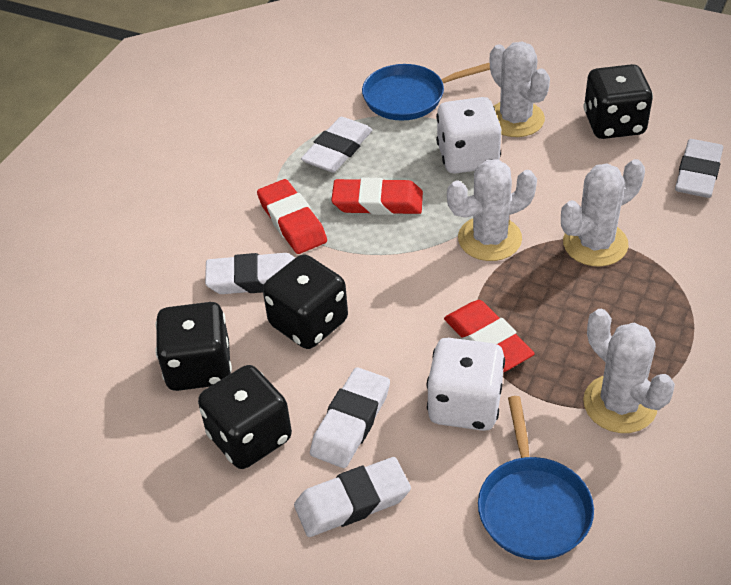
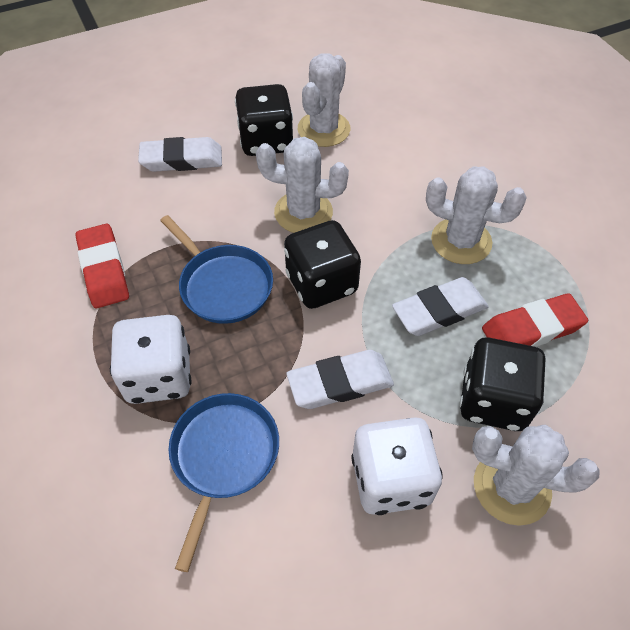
black dice: 4 -> 3
red eraser: 3 -> 2
white eraser: 5 -> 3

